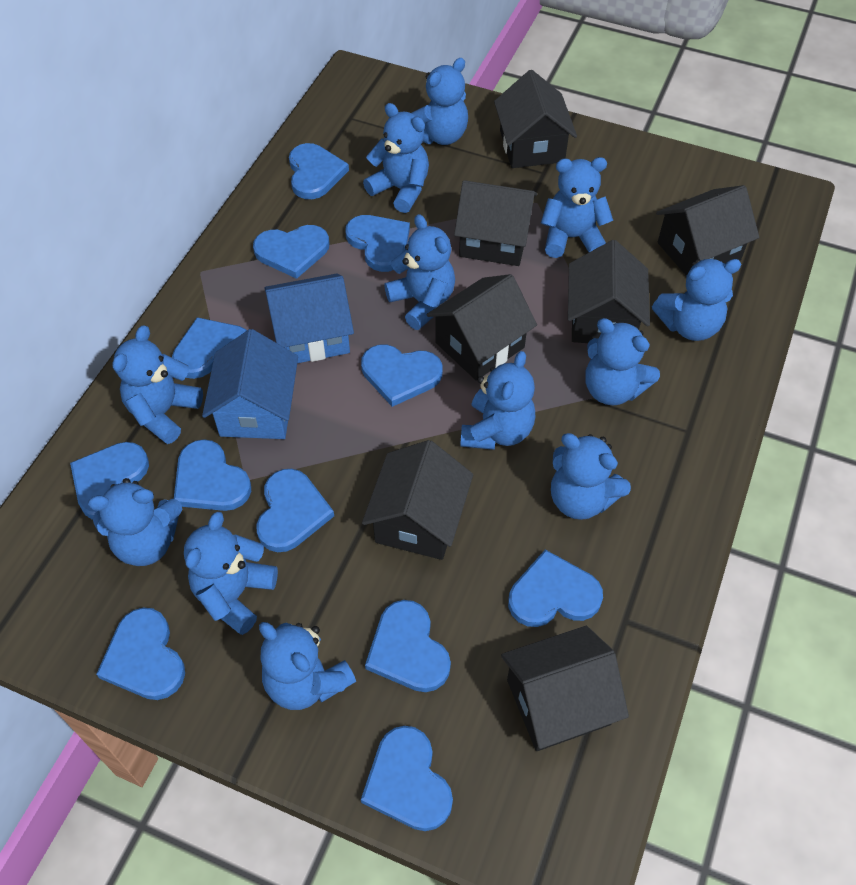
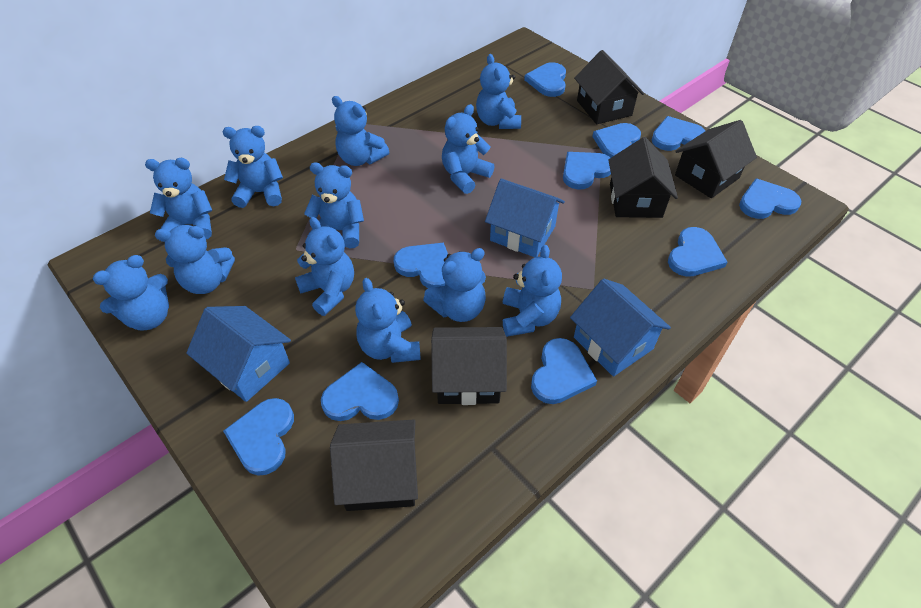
black house: 7 -> 5
blue heart: 12 -> 10
blue house: 2 -> 3

